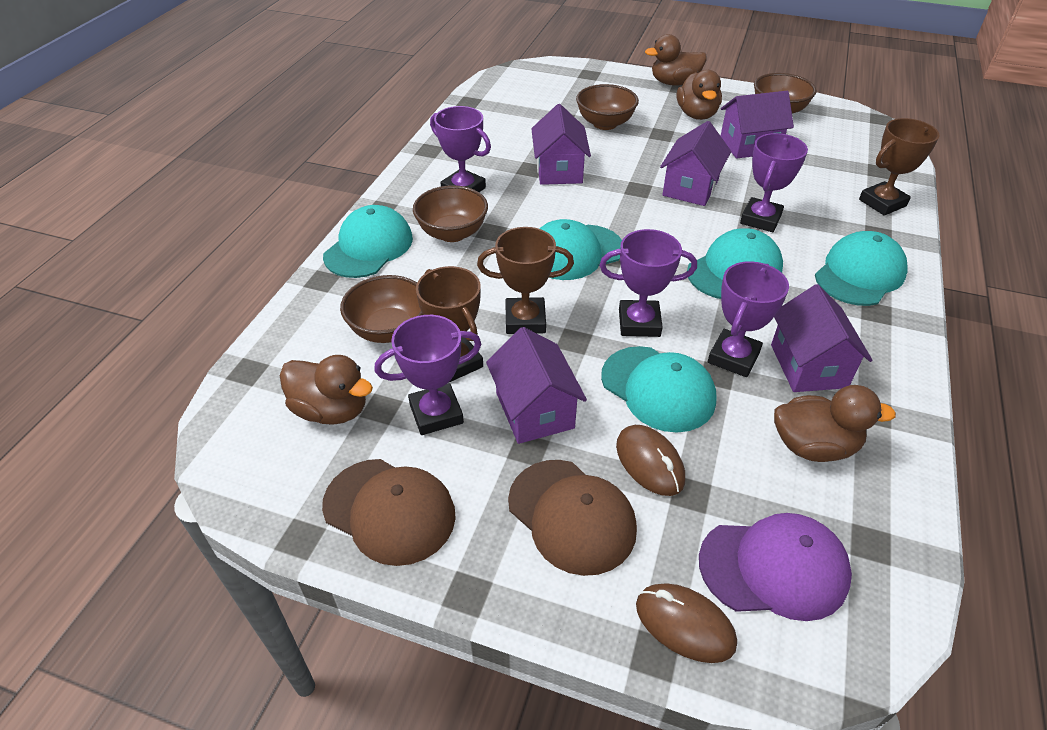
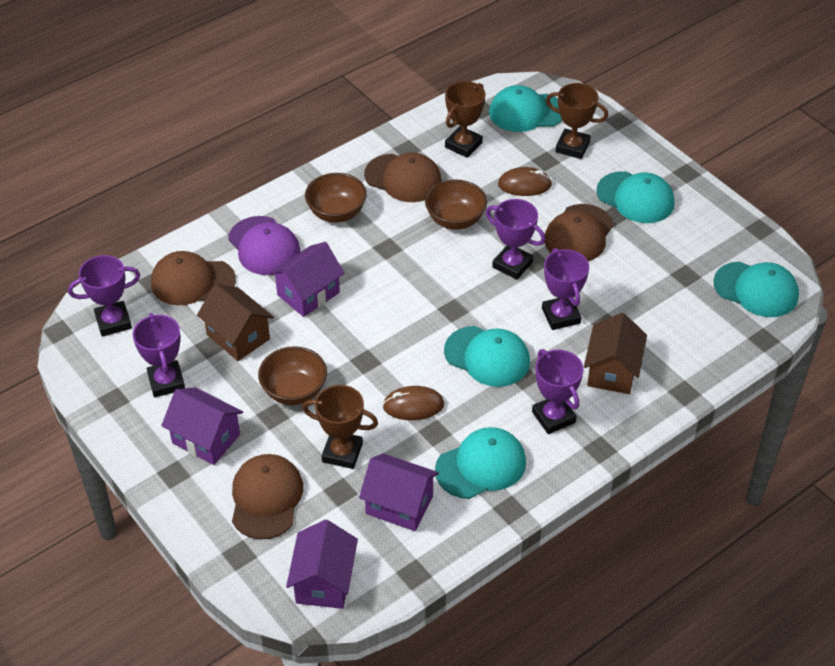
brown bowl: 4 -> 3
brown cap: 2 -> 4
brown duck: 4 -> 0
brown house: 0 -> 2
purple house: 5 -> 4

